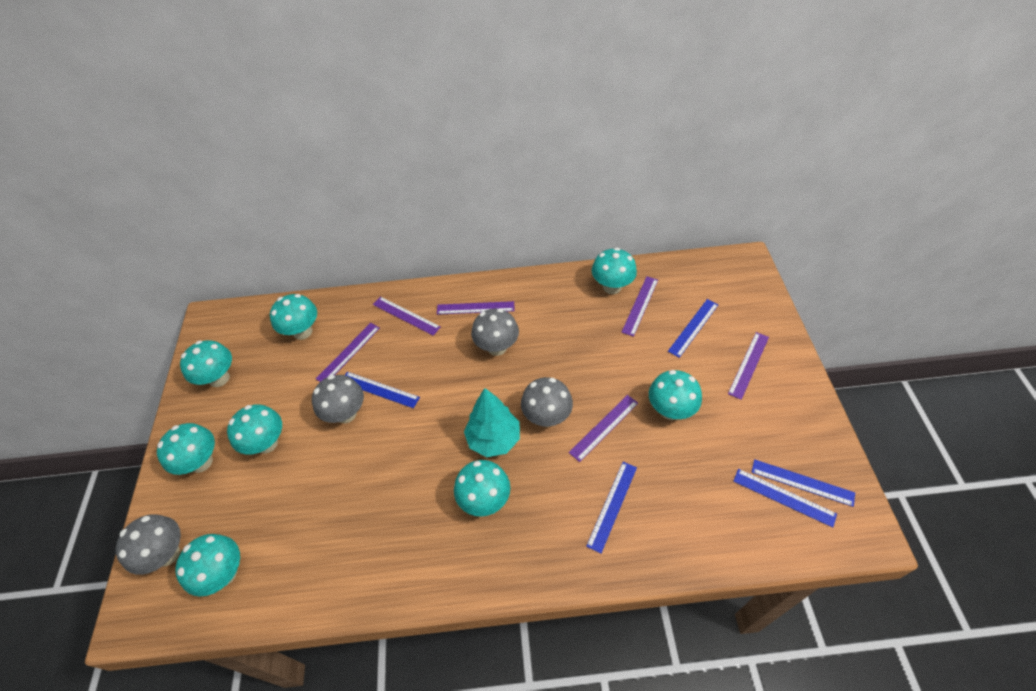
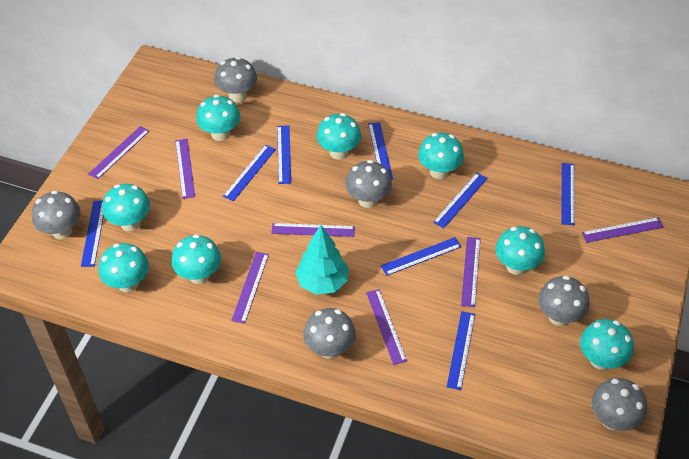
blue ruler: 5 -> 8
grey mushroom: 4 -> 6
purple ruler: 6 -> 7

